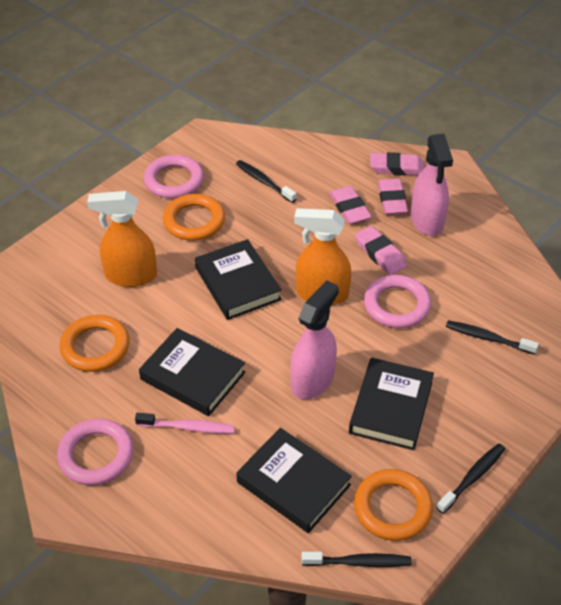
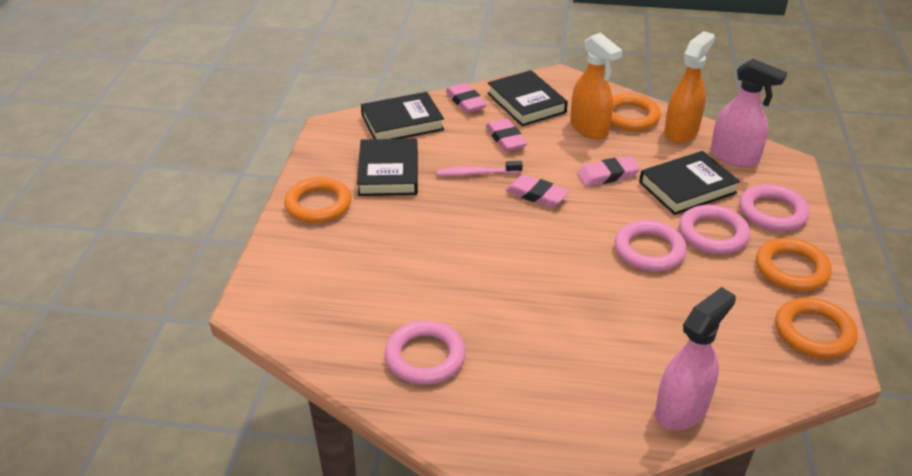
black toothbrush: 4 -> 0
orange ring: 3 -> 4
pink ring: 3 -> 4

